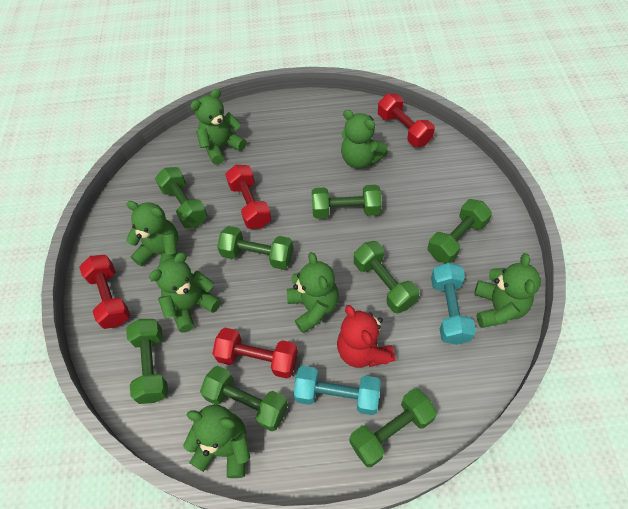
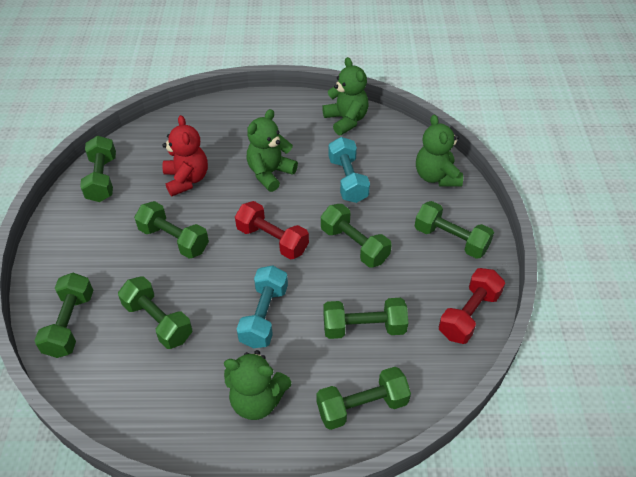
green teddy bear: 7 -> 4
red dumbbell: 4 -> 2

